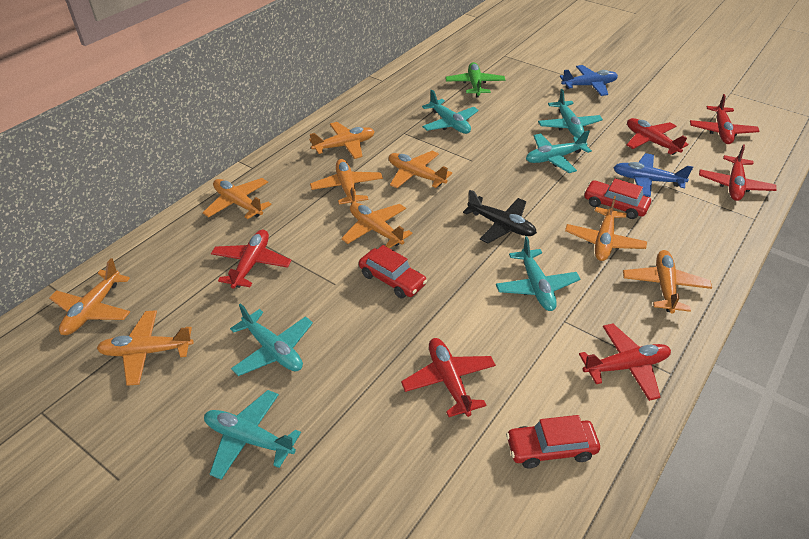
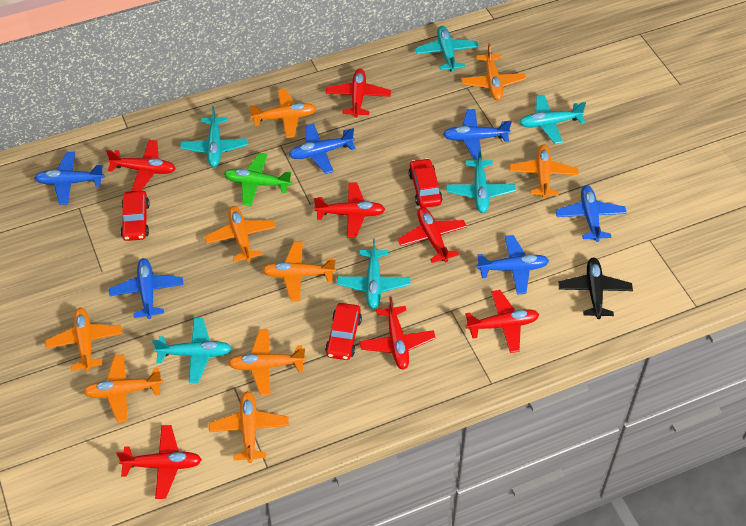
blue plane: 2 -> 6
red plane: 6 -> 7

